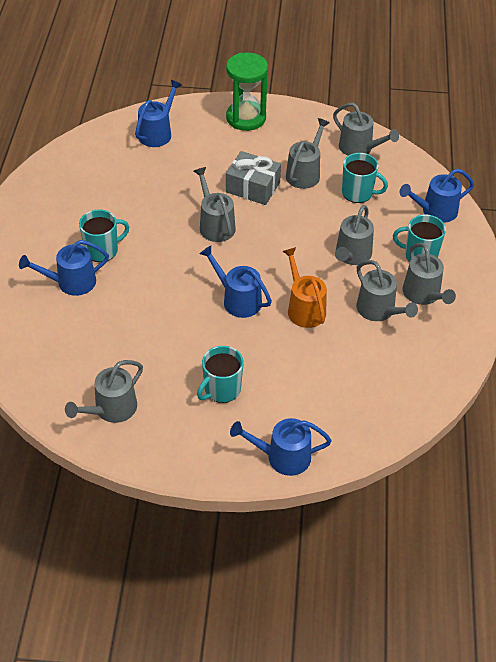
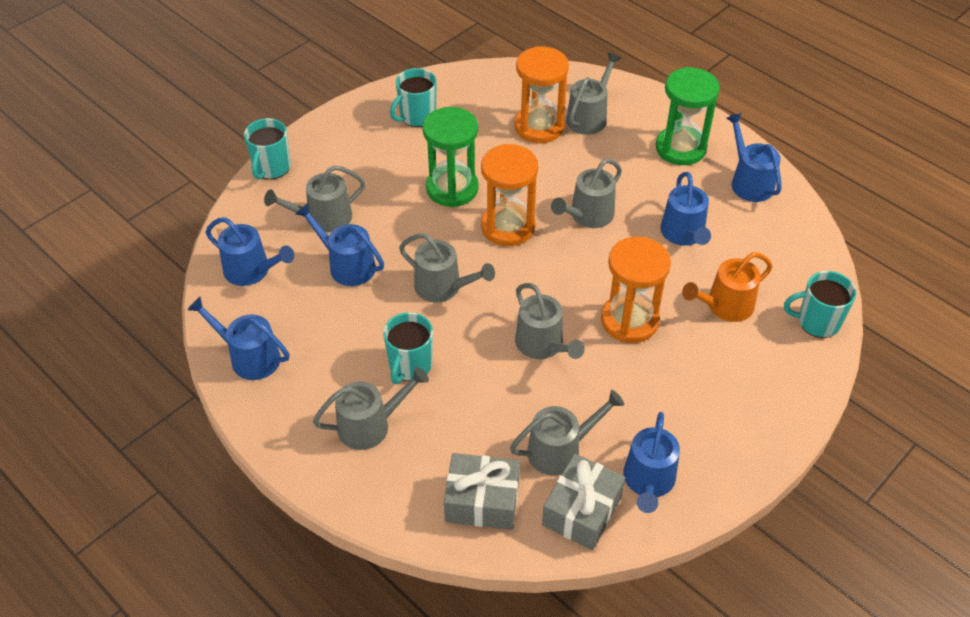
blue watering can: 5 -> 6
green hourglass: 1 -> 2
grey gift: 1 -> 2
orange hourglass: 0 -> 3

